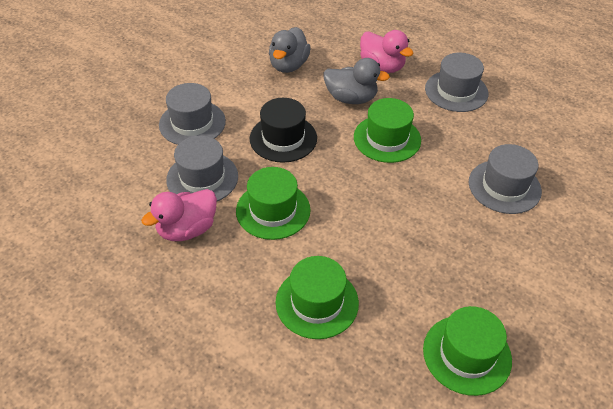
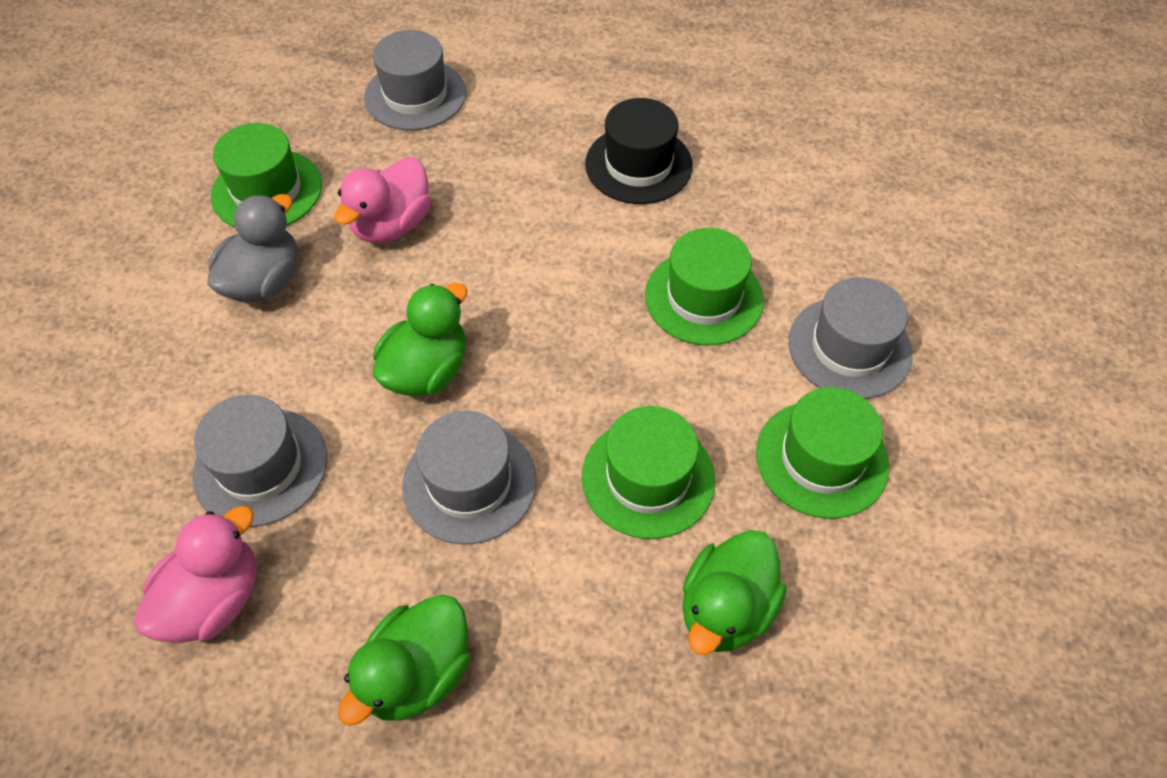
green duck: 0 -> 3
grey duck: 2 -> 1

